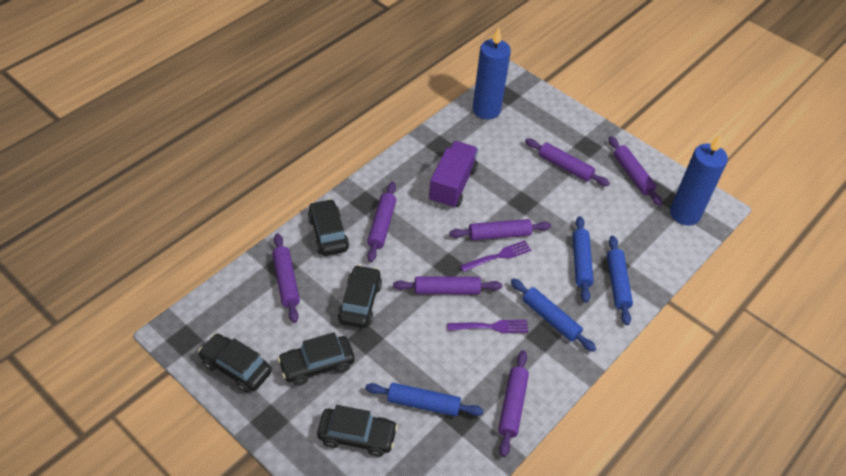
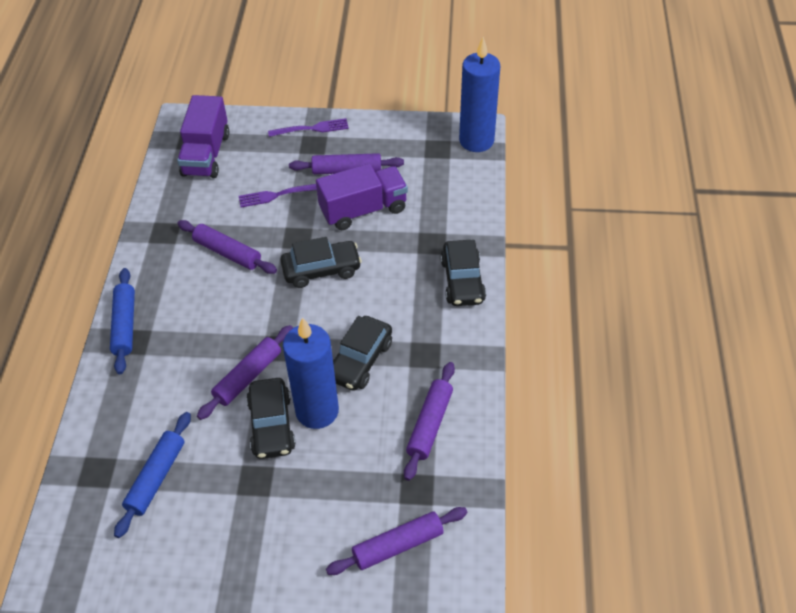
black car: 5 -> 4
blue rolling pin: 4 -> 2
purple rolling pin: 7 -> 5
purple truck: 1 -> 2

